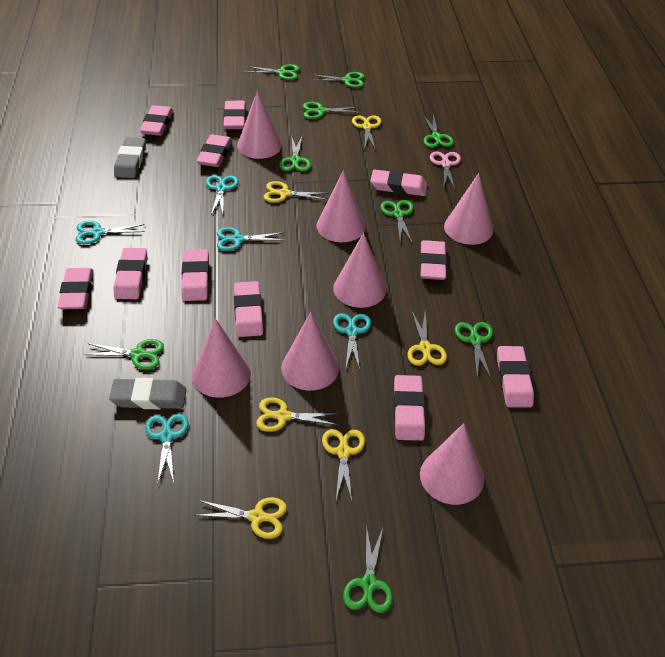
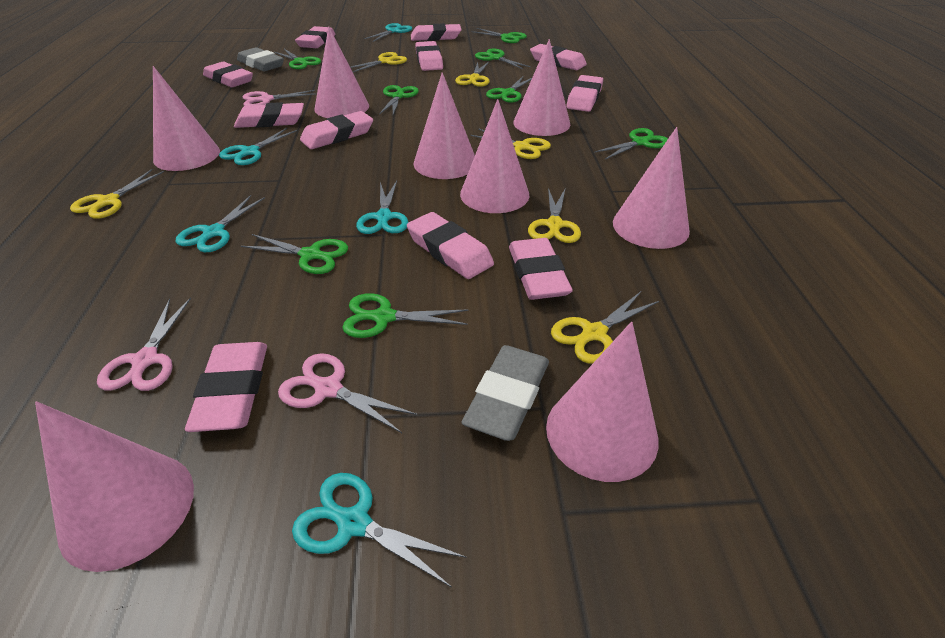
green scissors: 9 -> 8
pink cone: 7 -> 8
pink scissors: 1 -> 3

